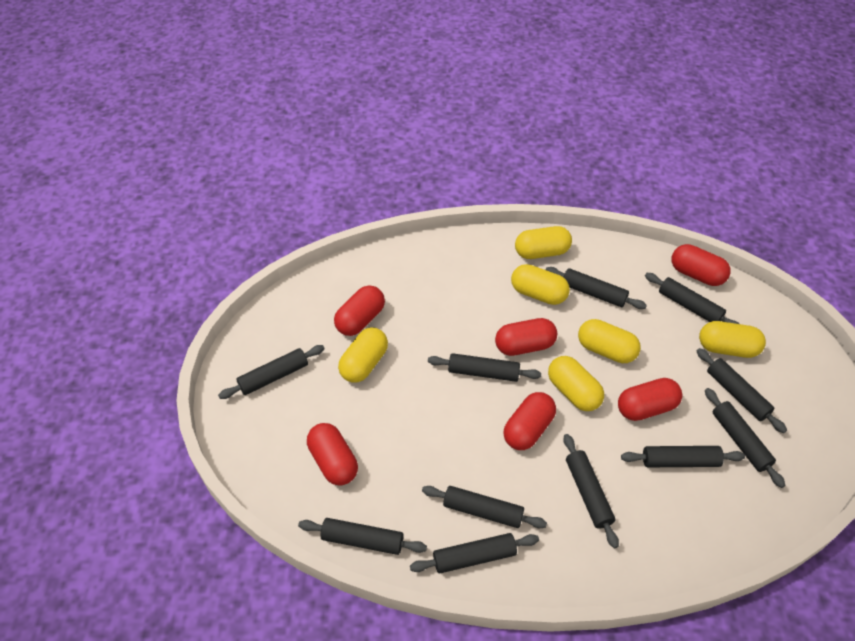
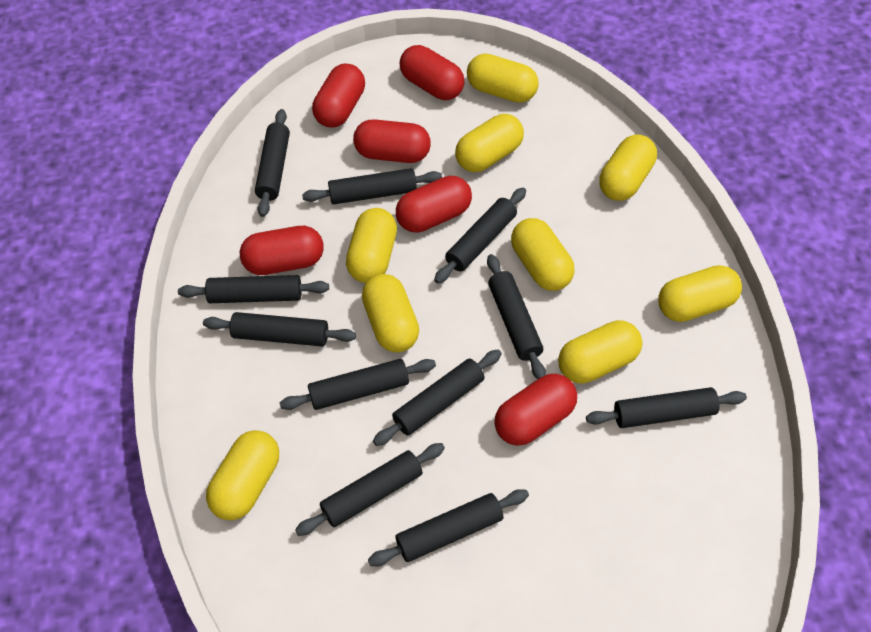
yellow capsule: 6 -> 9

